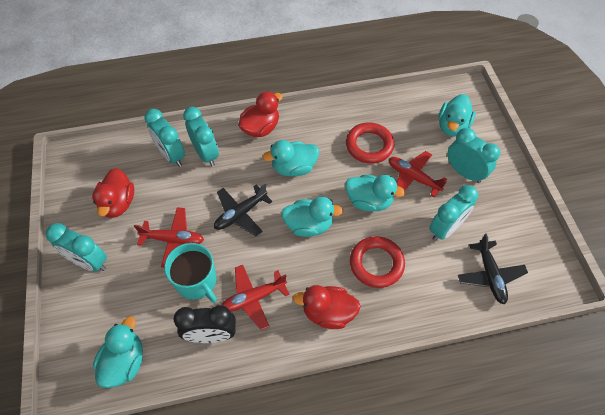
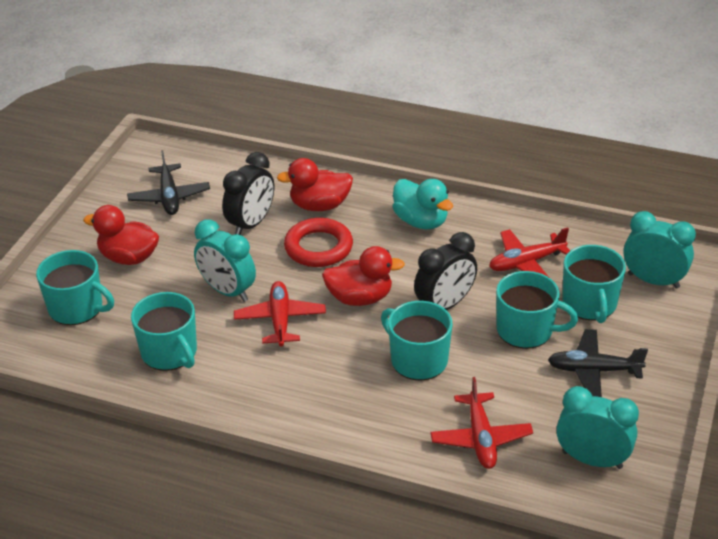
black clock: 1 -> 2
red ring: 2 -> 1
turquoise clock: 5 -> 3
turquoise duck: 5 -> 1
turquoise mug: 1 -> 5

